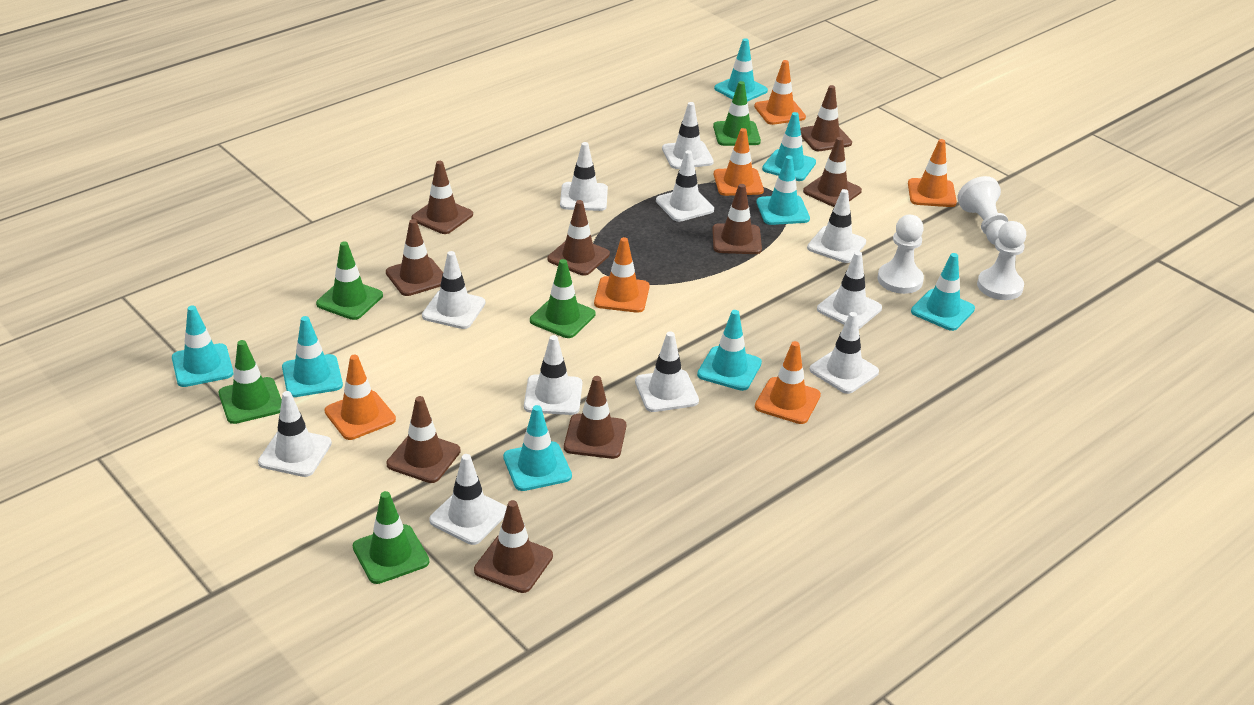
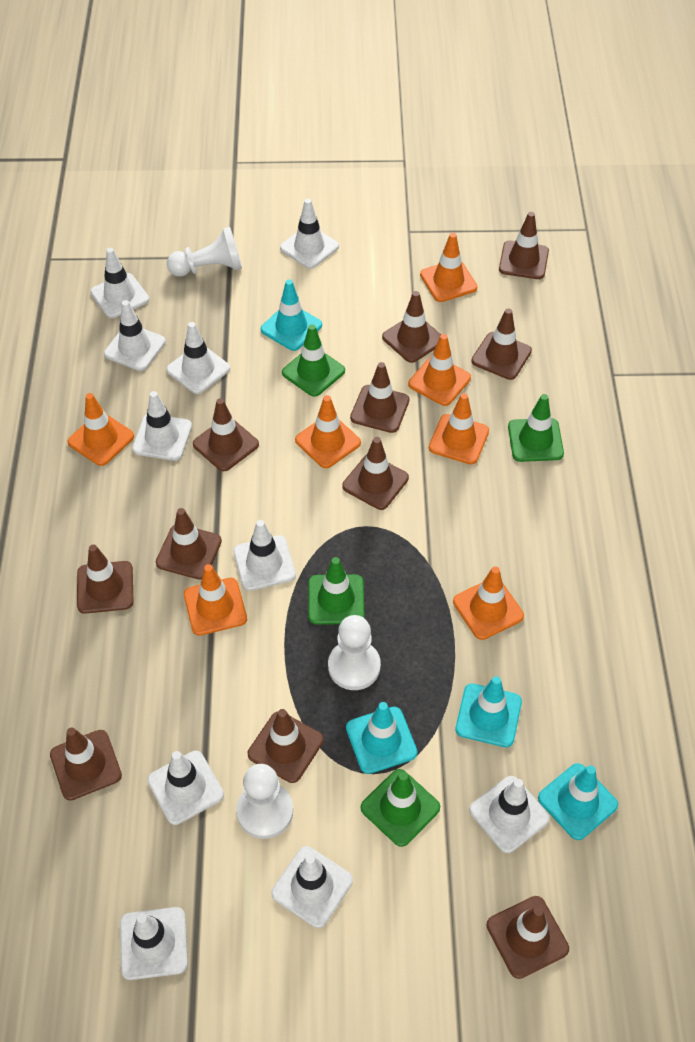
brown traffic cone: 9 -> 11
green traffic cone: 5 -> 4
orange traffic cone: 6 -> 7
turquoise traffic cone: 8 -> 4
white traffic cone: 11 -> 10

